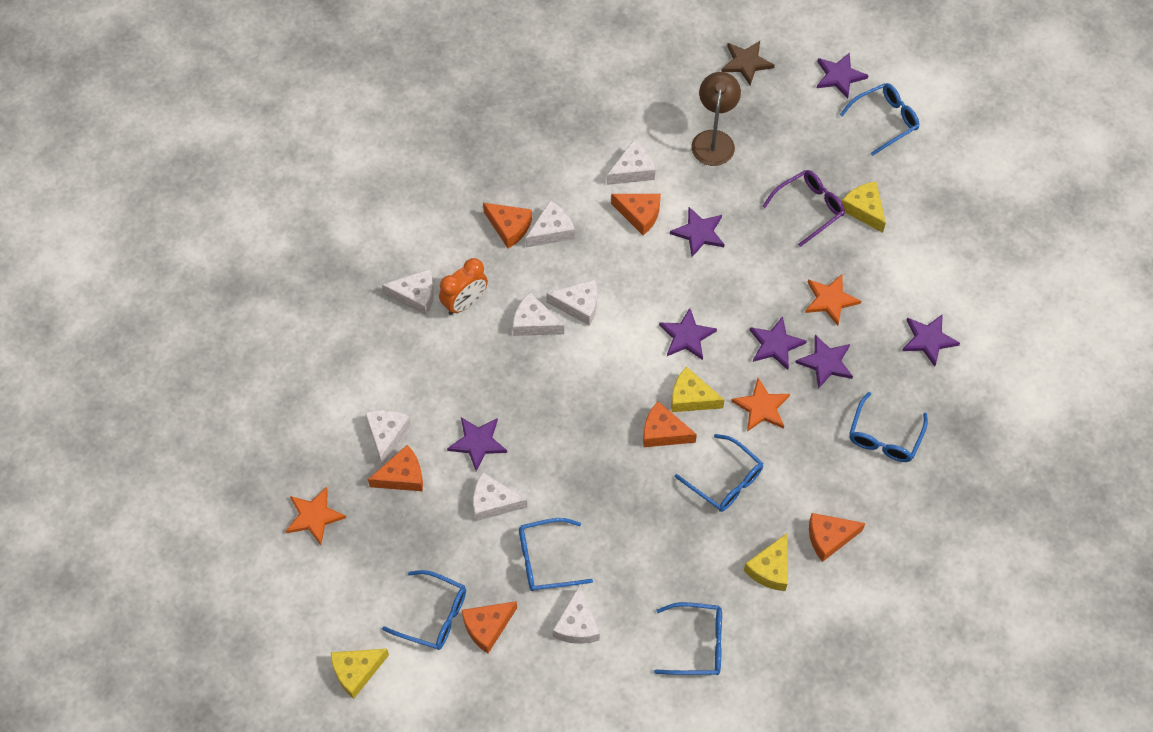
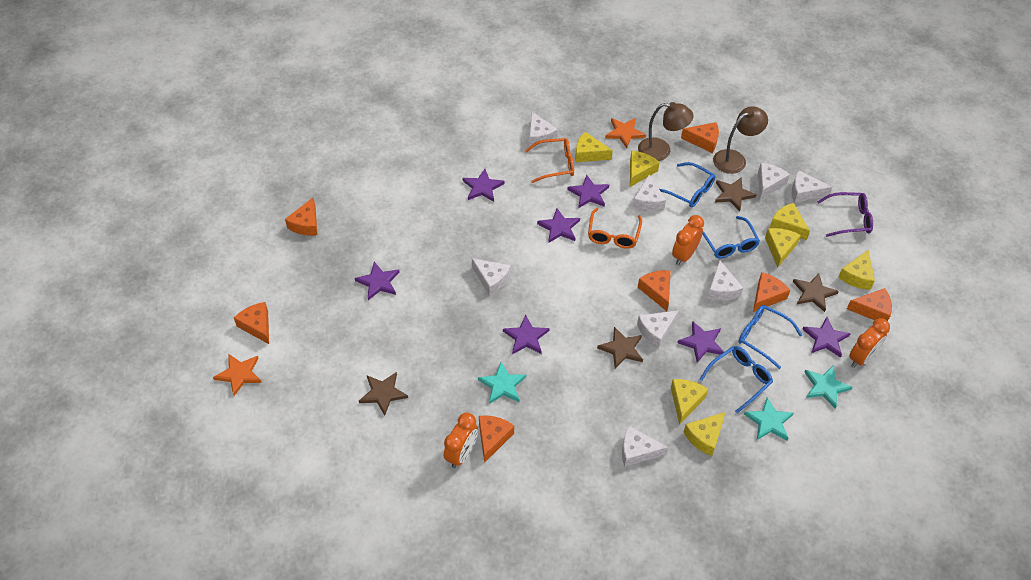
blue glasses: 6 -> 4
brown lamp: 1 -> 2
brown star: 1 -> 4
orange cheese: 6 -> 7
orange clock: 1 -> 3
orange glasses: 0 -> 2
orange star: 3 -> 2
turquoise star: 0 -> 3
yellow cheese: 4 -> 7

